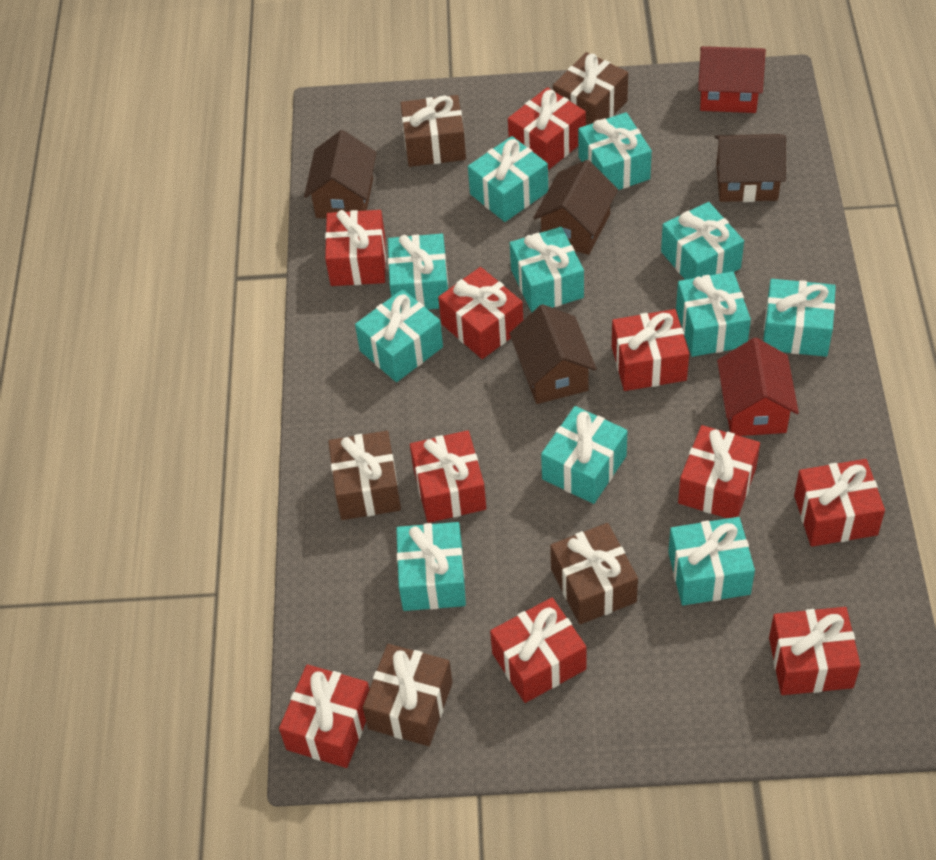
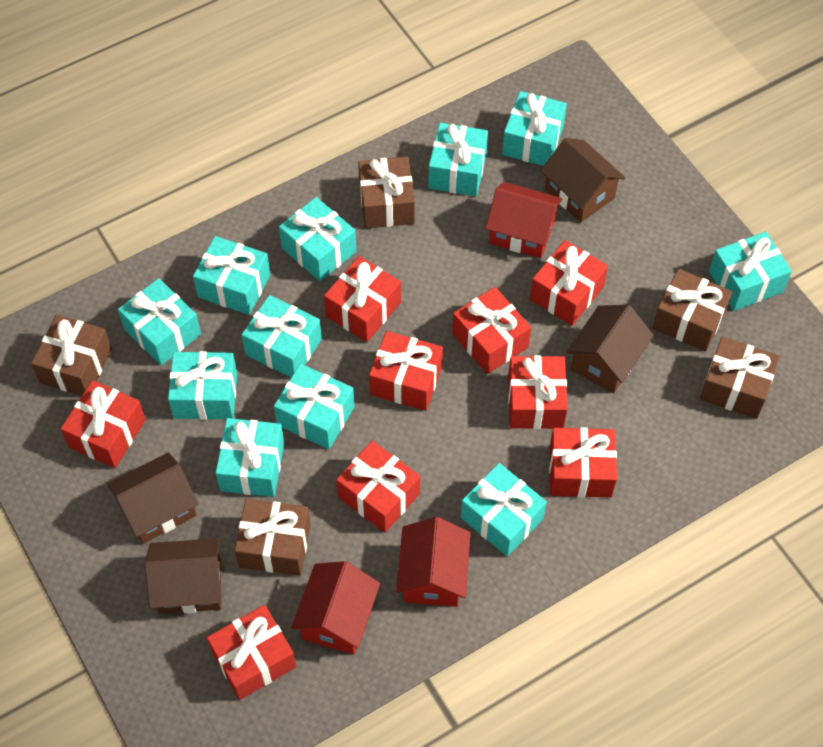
red gift: 10 -> 9
red house: 2 -> 3

